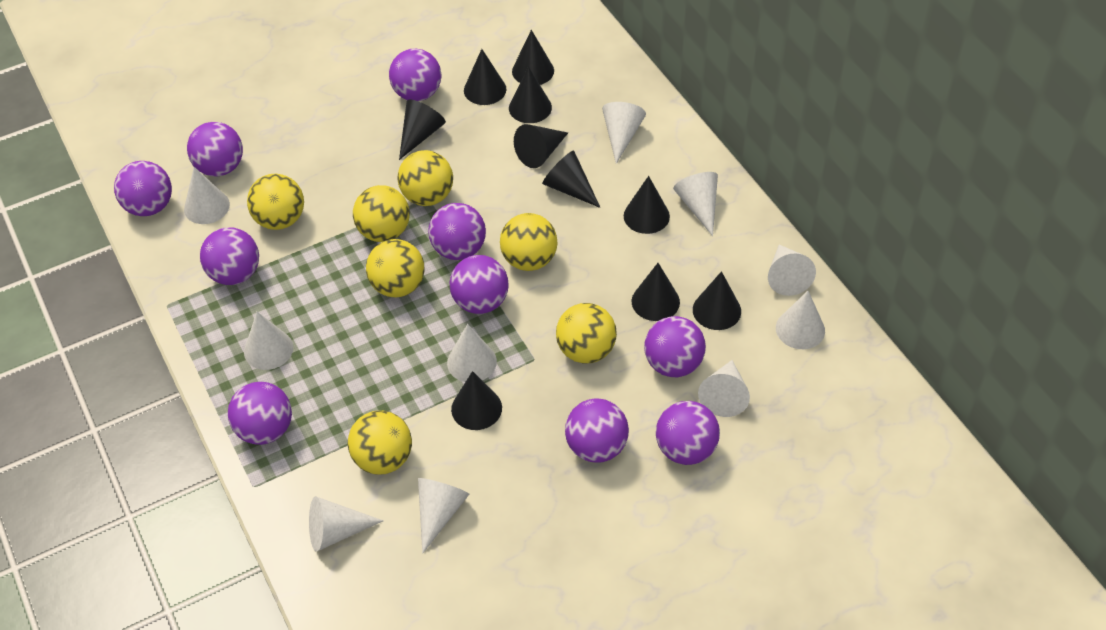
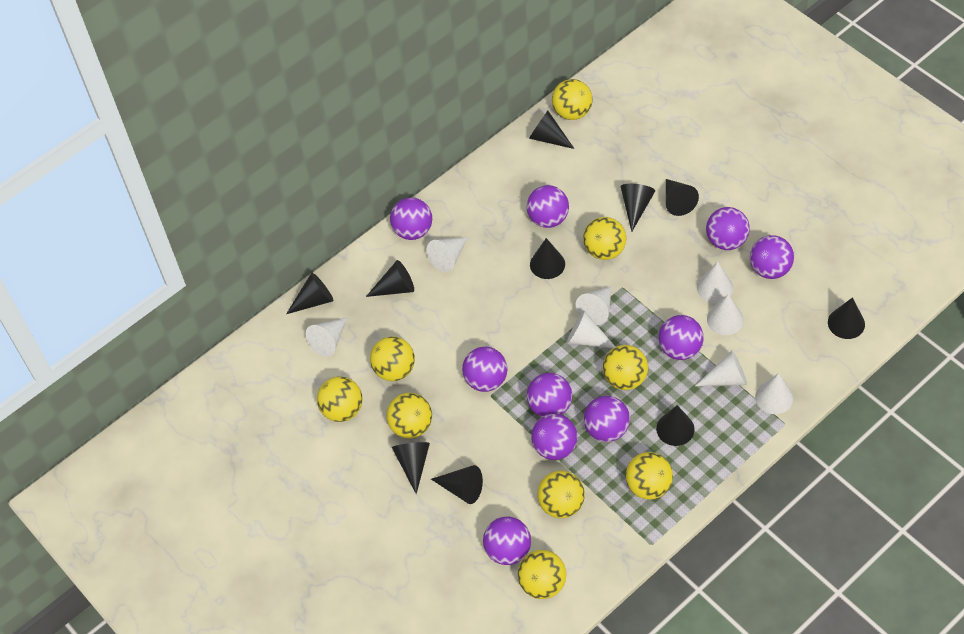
white cone: 10 -> 8
yellow ball: 7 -> 9

